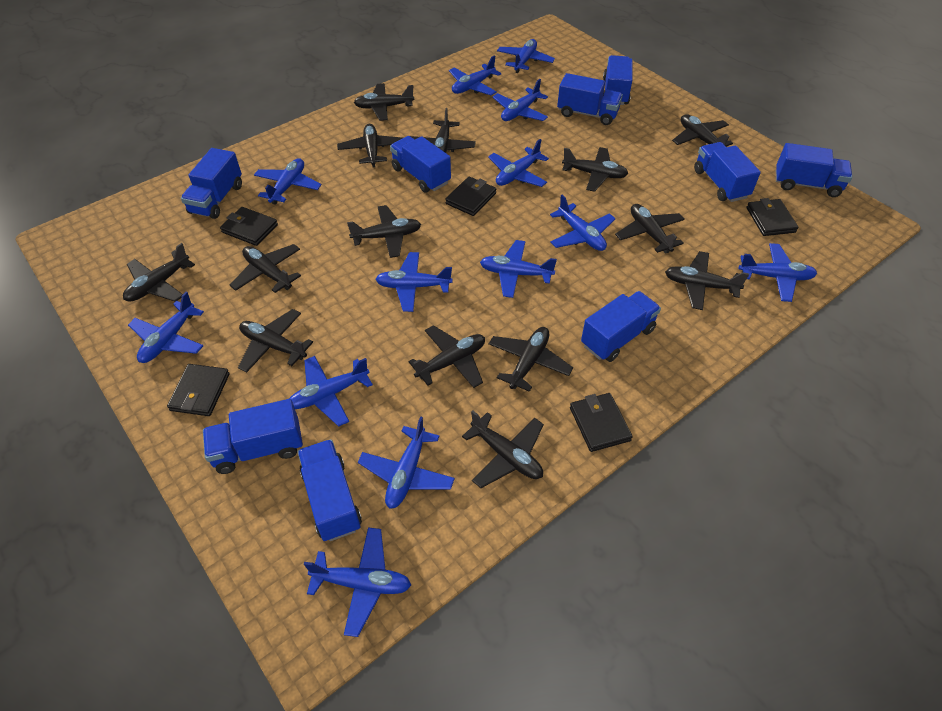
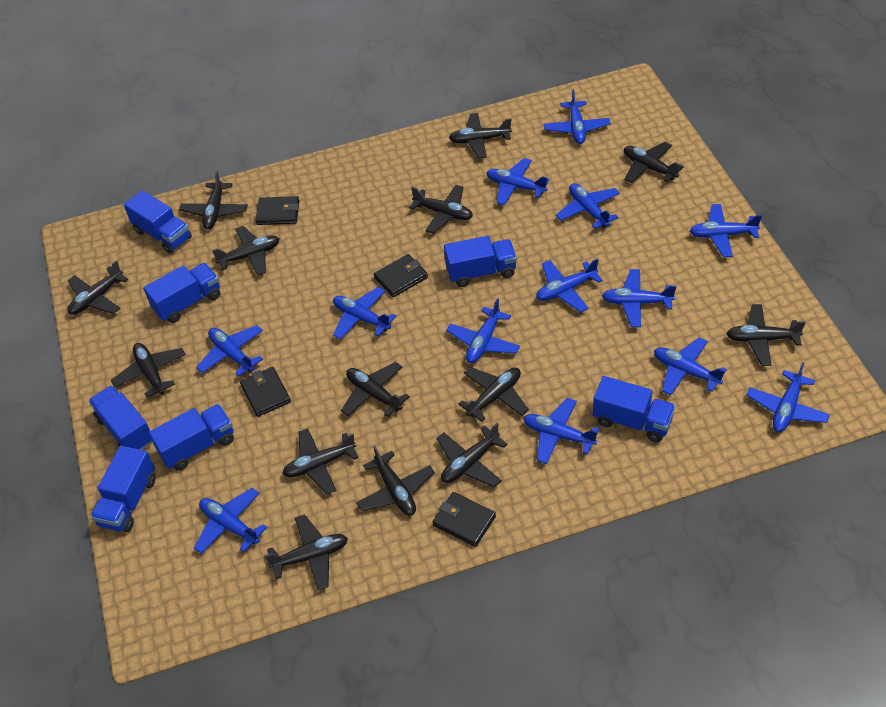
black wallet: 5 -> 4
blue truck: 9 -> 7

